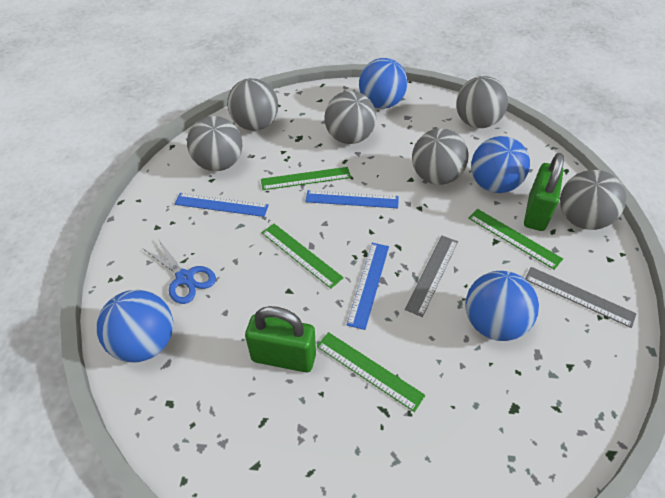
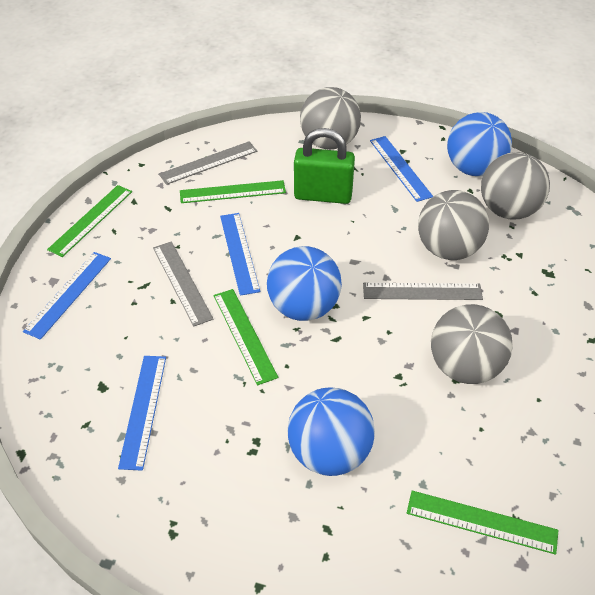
blue ball: 4 -> 3
blue ruler: 3 -> 4
blue scissors: 1 -> 0
green padlock: 2 -> 1
grey ball: 6 -> 4
grey ruler: 2 -> 3

